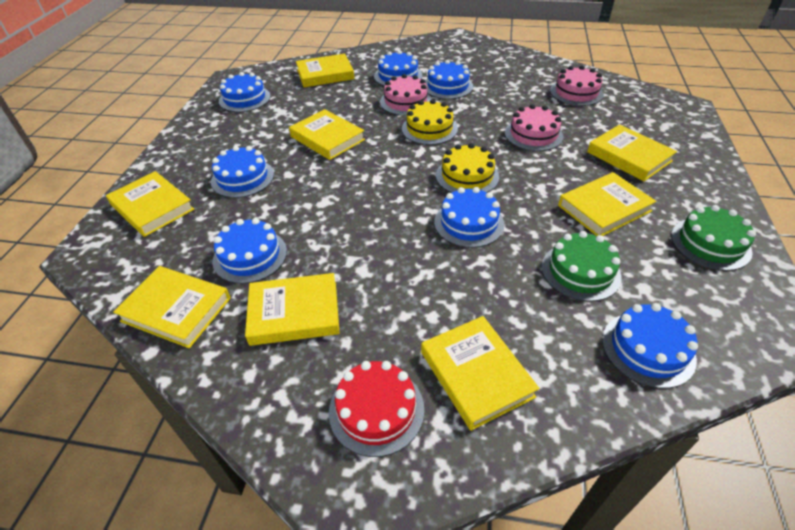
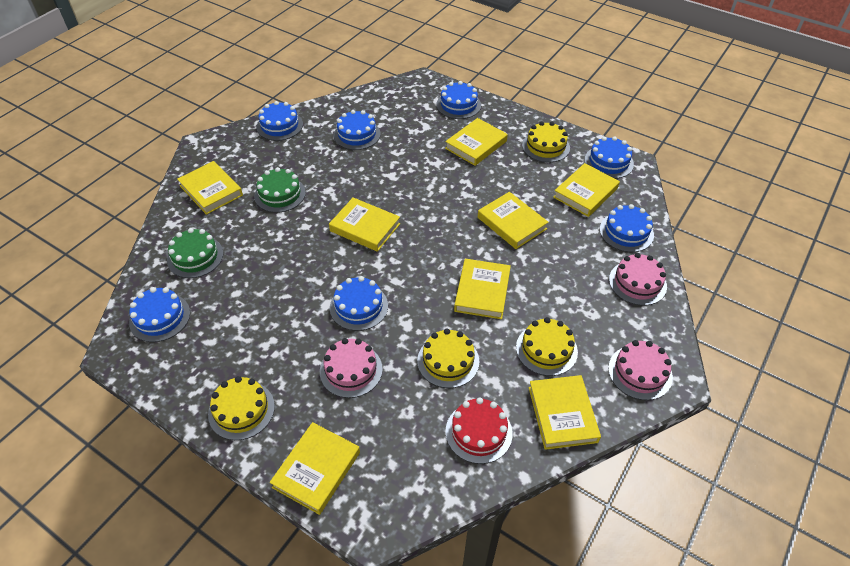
yellow cake: 2 -> 4

